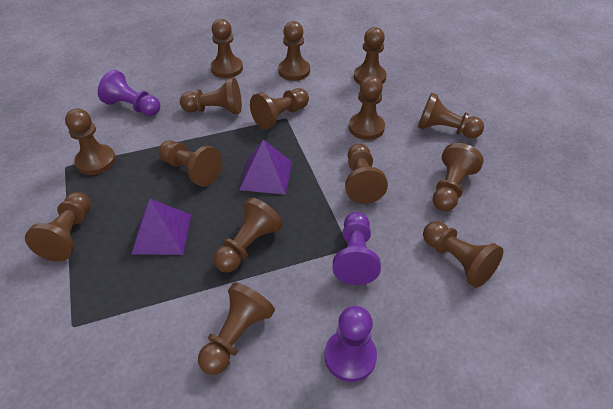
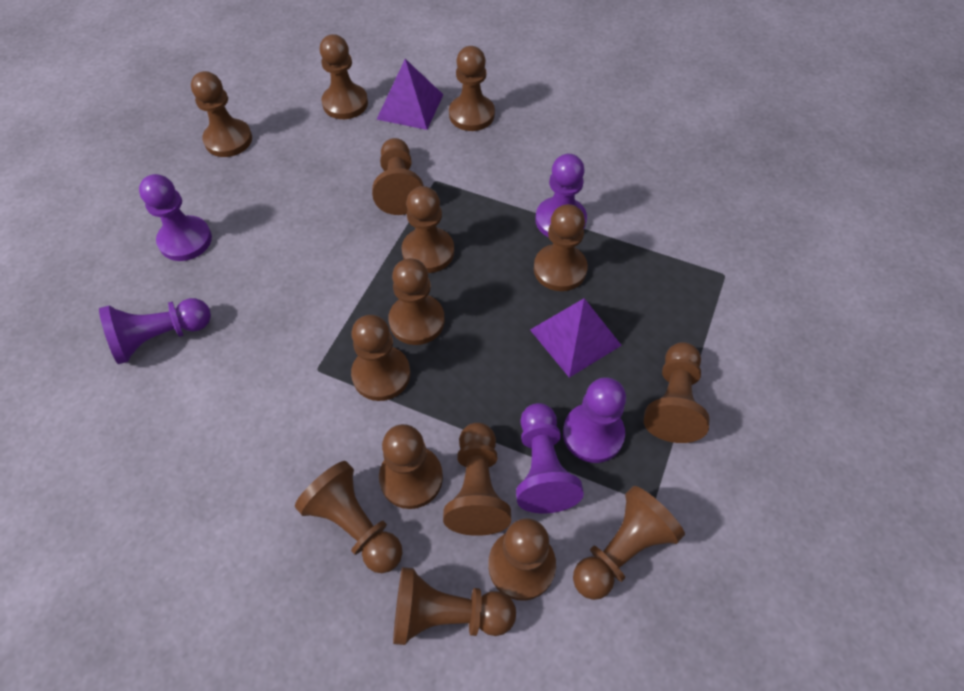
purple pawn: 3 -> 5

